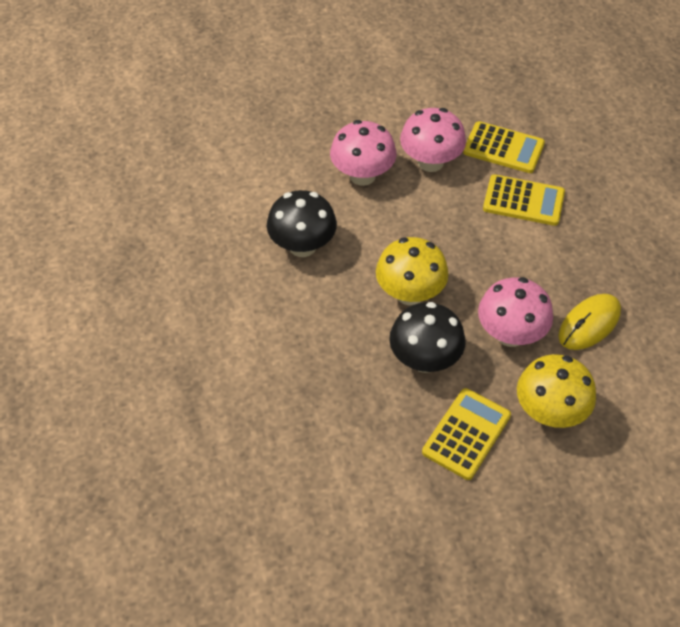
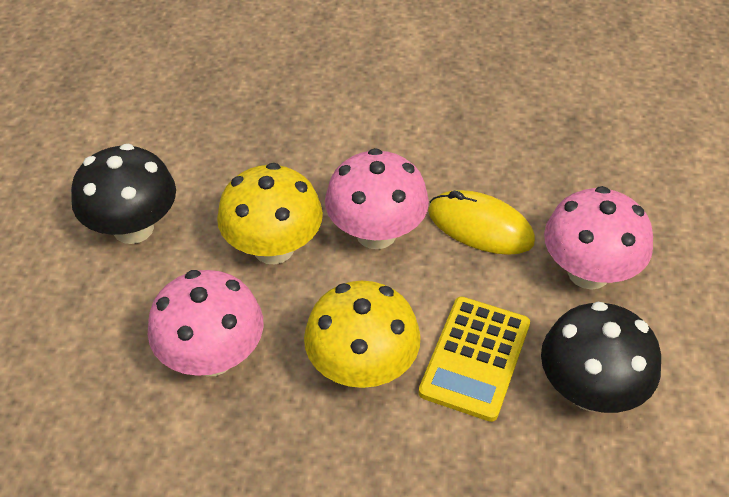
yellow calculator: 3 -> 1

